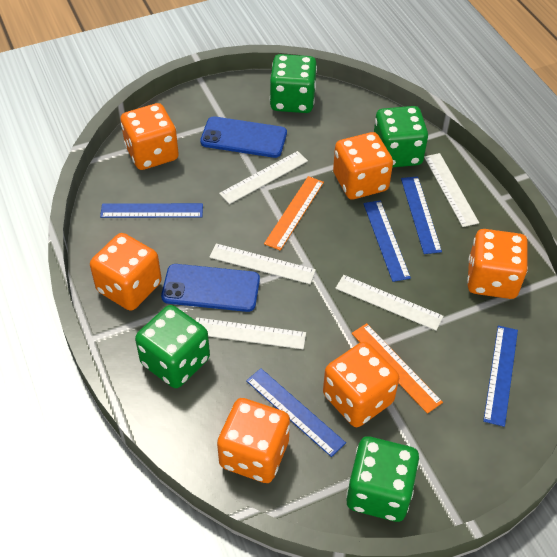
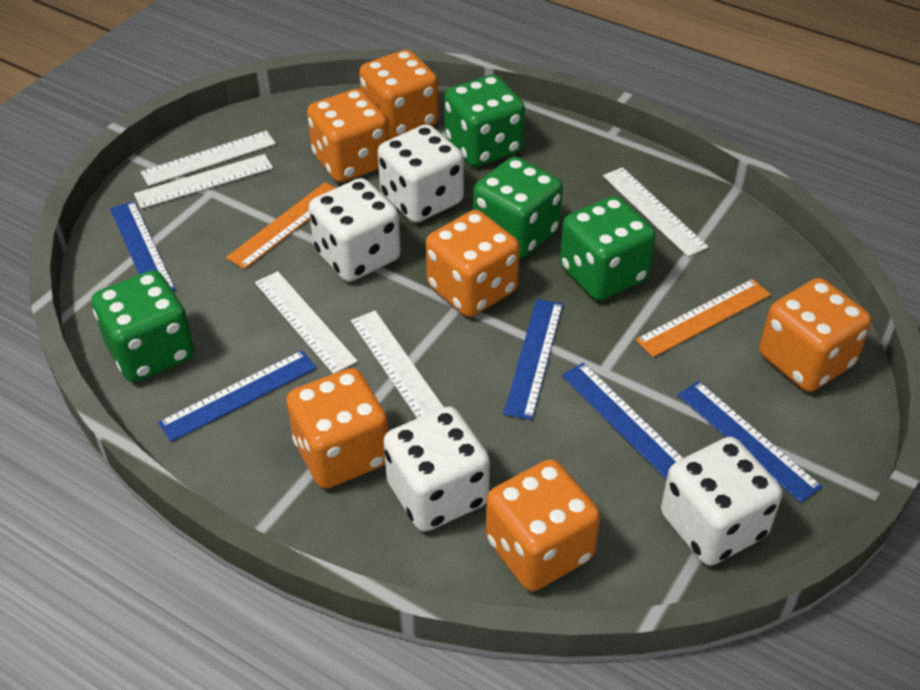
blue phone: 2 -> 0
white dice: 0 -> 4

